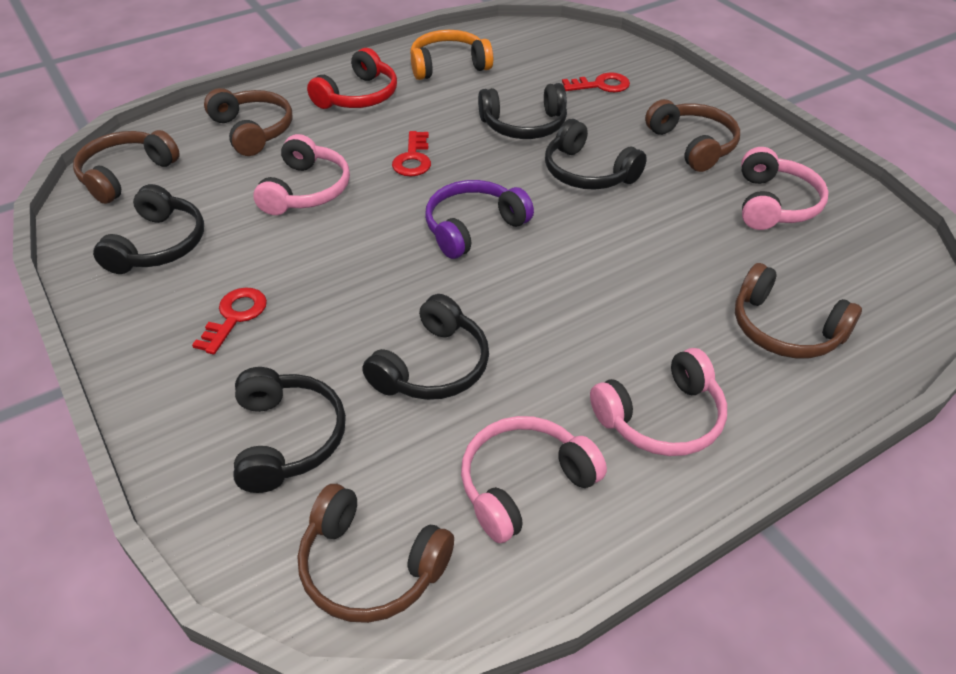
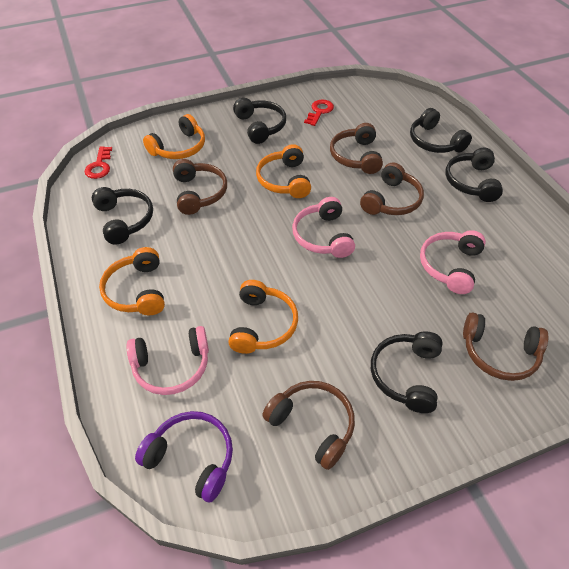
orange headphones: 1 -> 4
pink headphones: 4 -> 3
red headphones: 1 -> 0
red key: 3 -> 2

